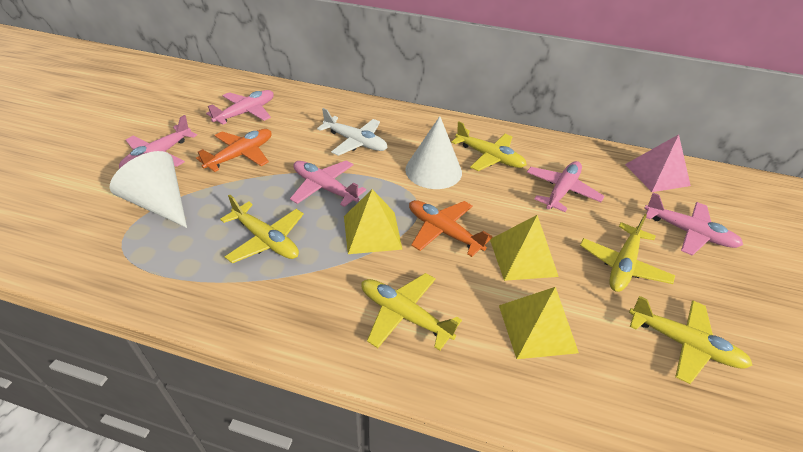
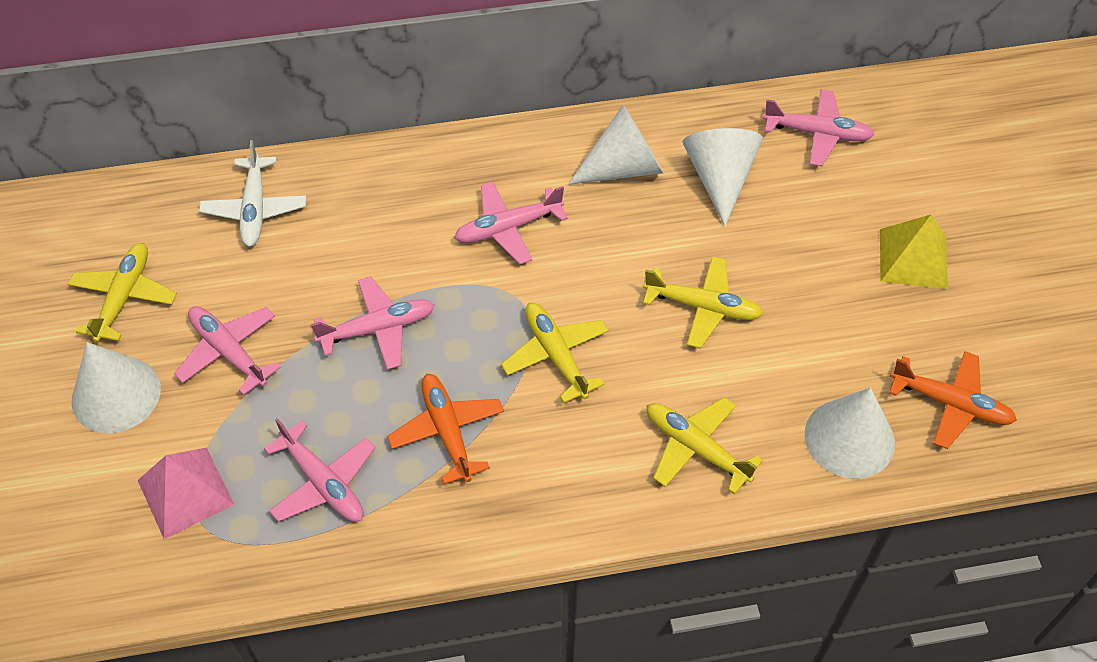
white cone: 2 -> 4
yellow plane: 5 -> 4
yellow pyramid: 3 -> 1

